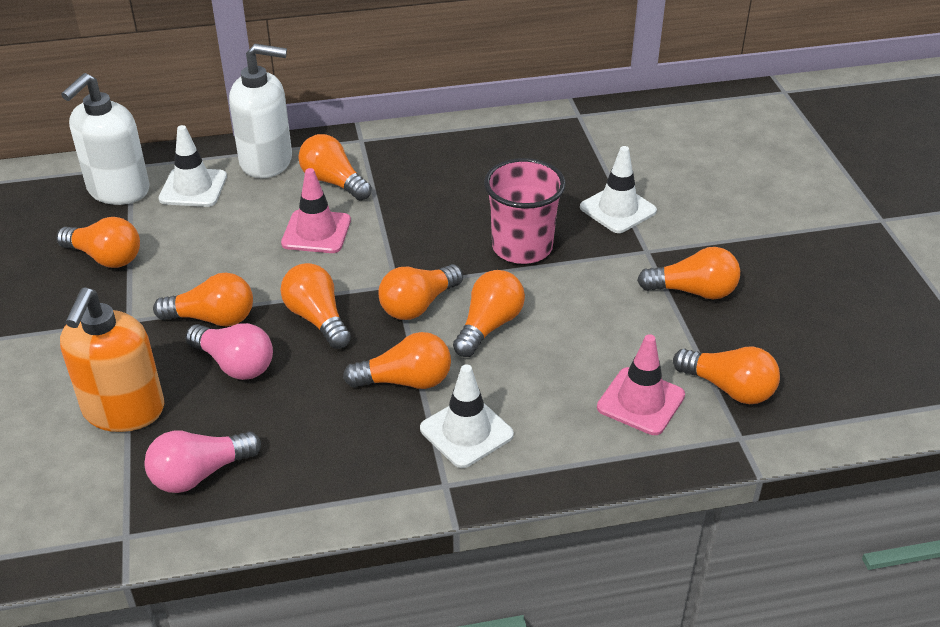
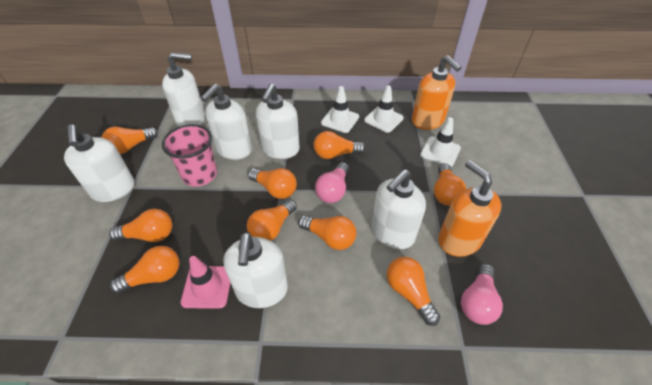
orange soap dispenser: 1 -> 2
pink traffic cone: 2 -> 1
white soap dispenser: 2 -> 6

